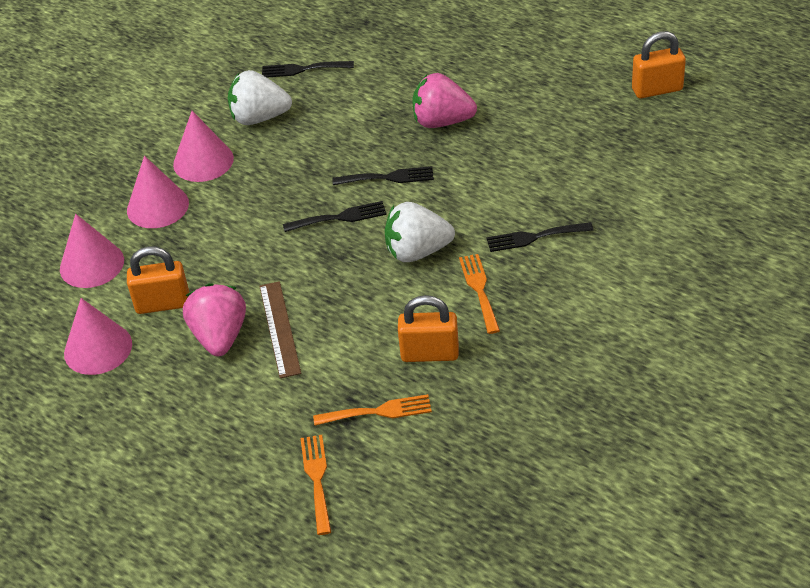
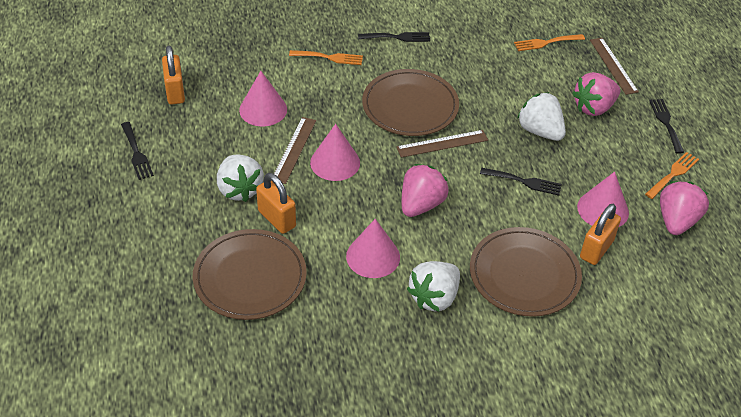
brown plate: 0 -> 3
brown ruler: 1 -> 3
pink strawberry: 2 -> 3
white strawberry: 2 -> 3

